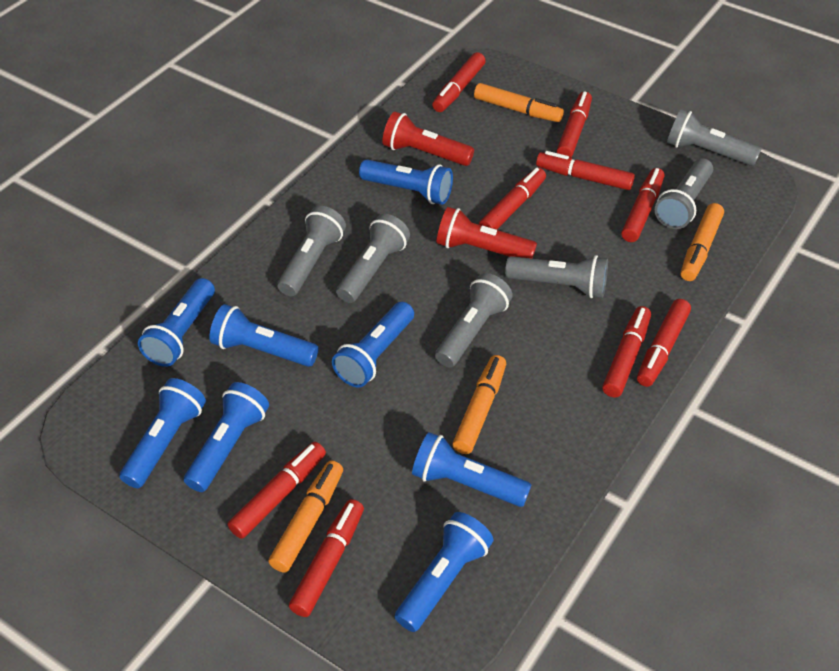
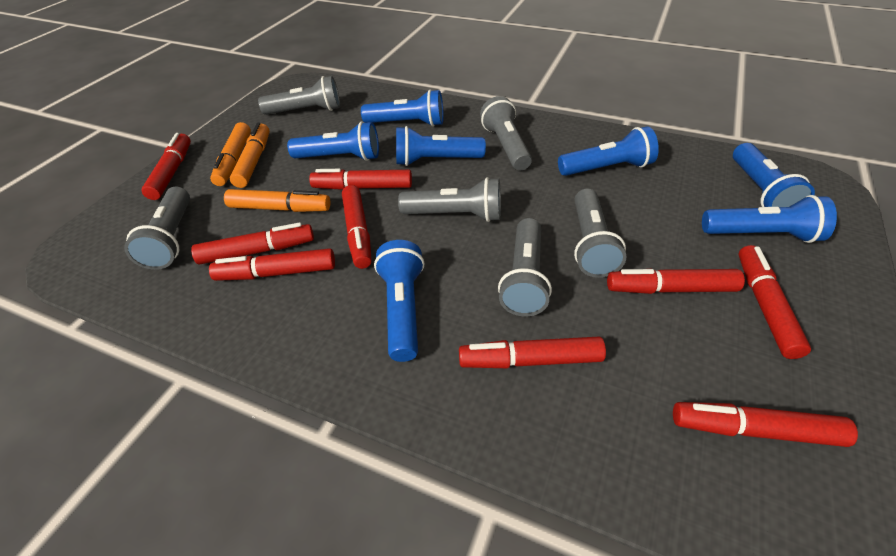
blue flashlight: 8 -> 7
orange marker: 4 -> 3
red flashlight: 2 -> 0

